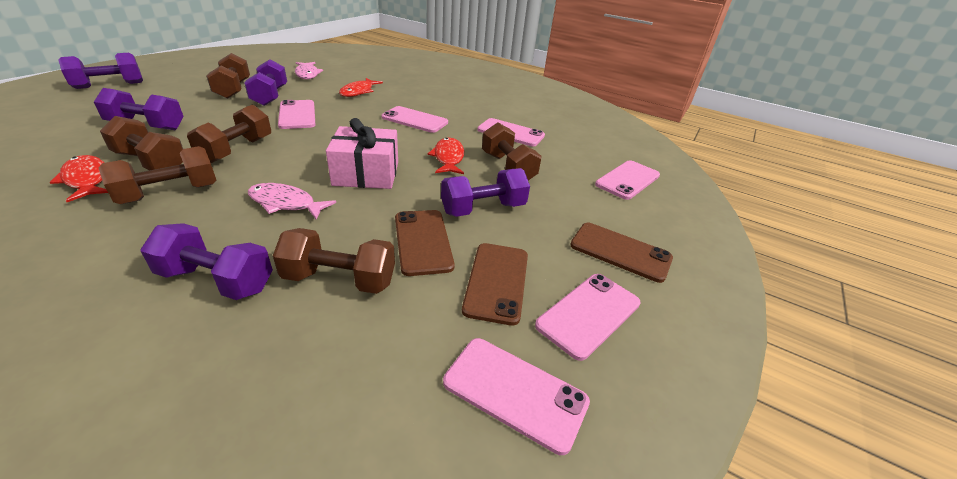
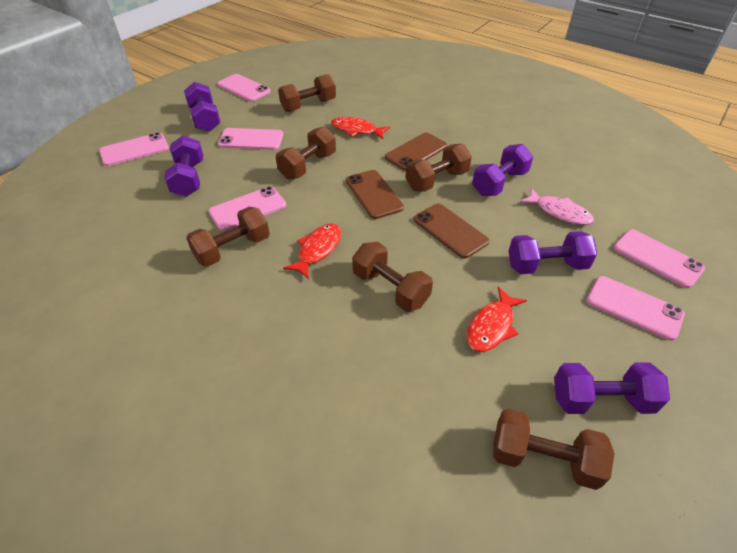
pink fish: 2 -> 1
pink gift: 1 -> 0

